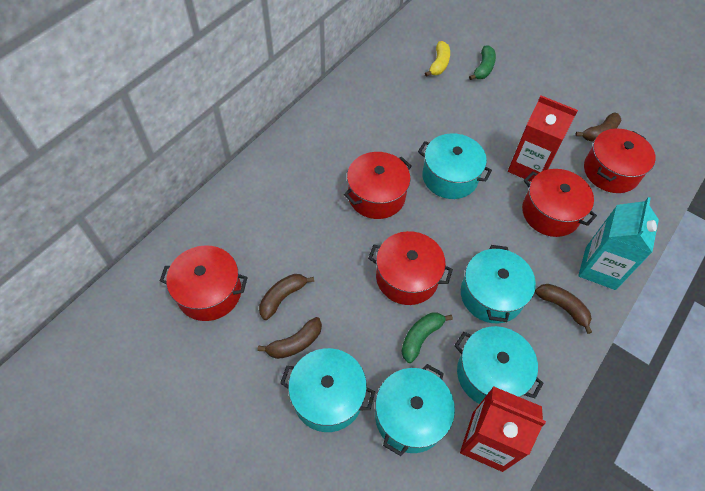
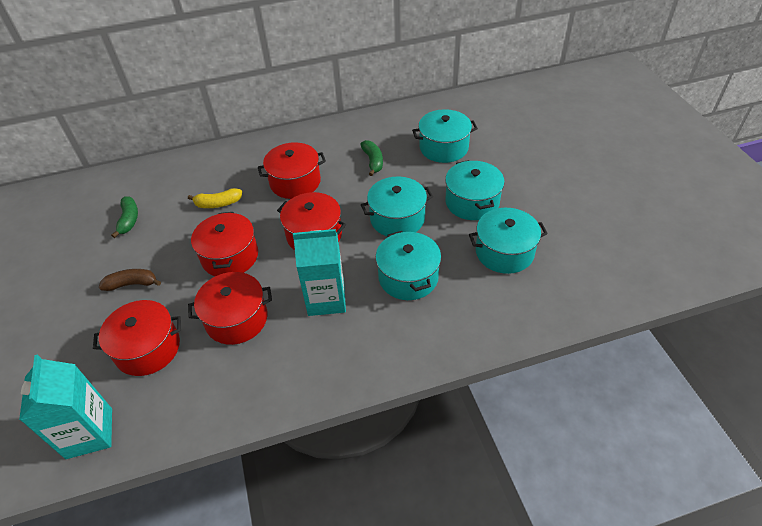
brown banana: 4 -> 1
red carton: 2 -> 0
turquoise carton: 1 -> 2

